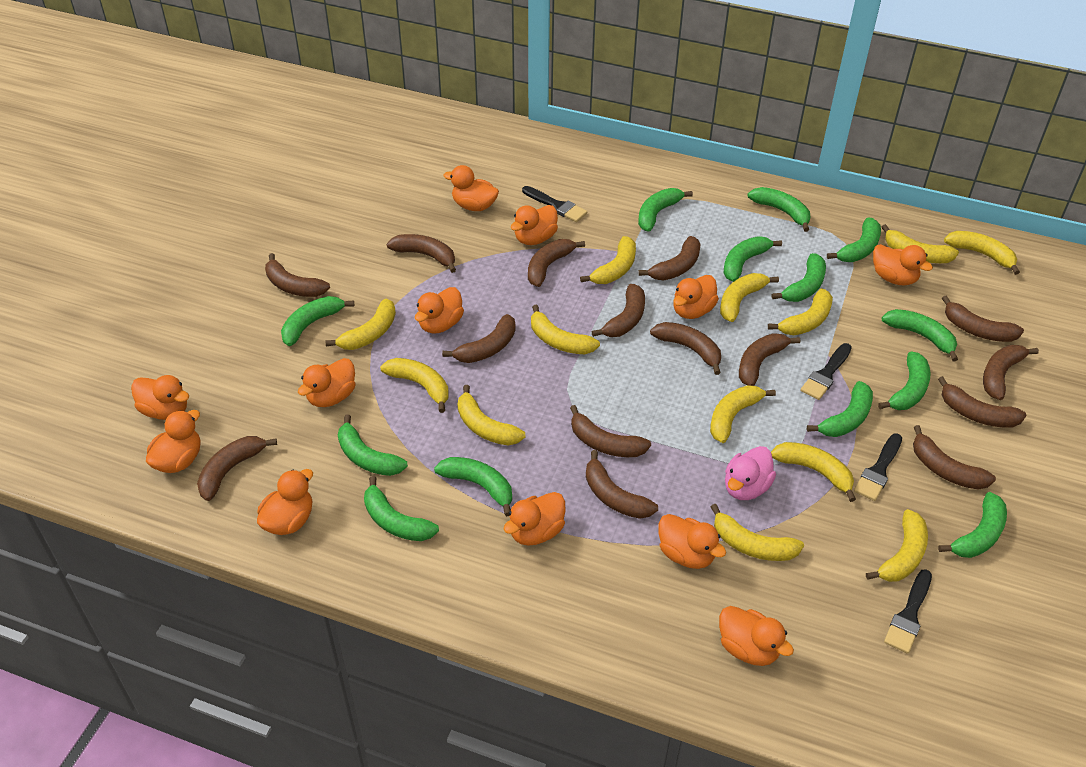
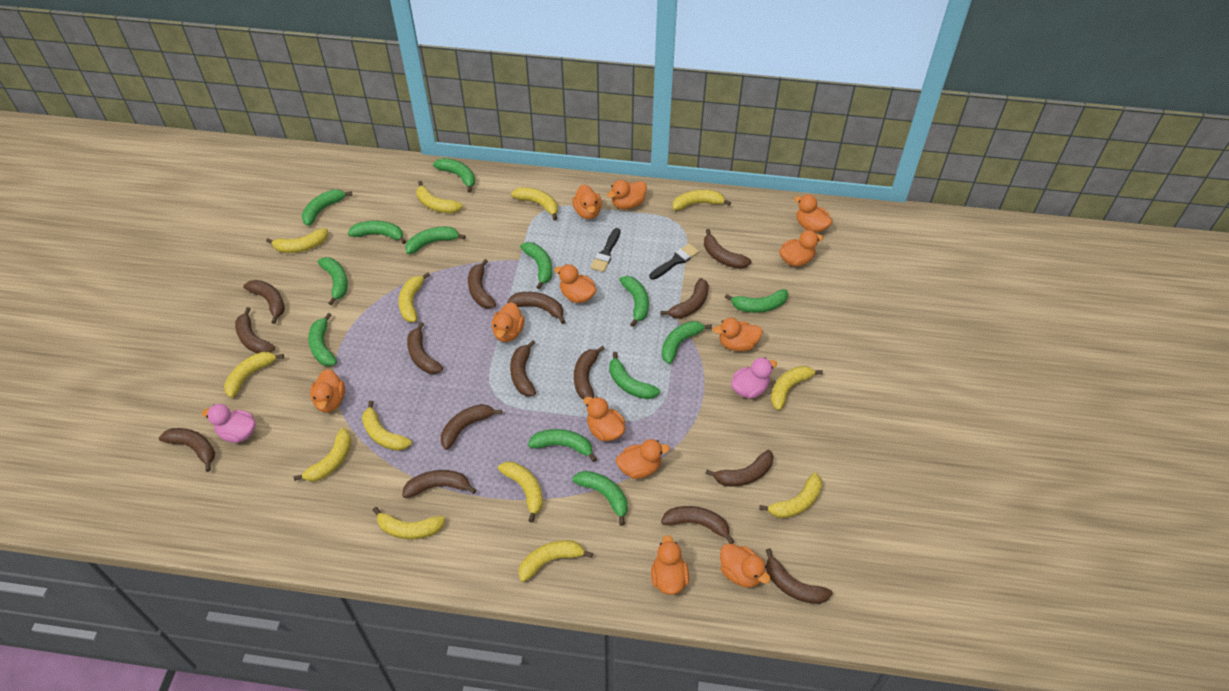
black brush: 4 -> 2
pink duck: 1 -> 2

